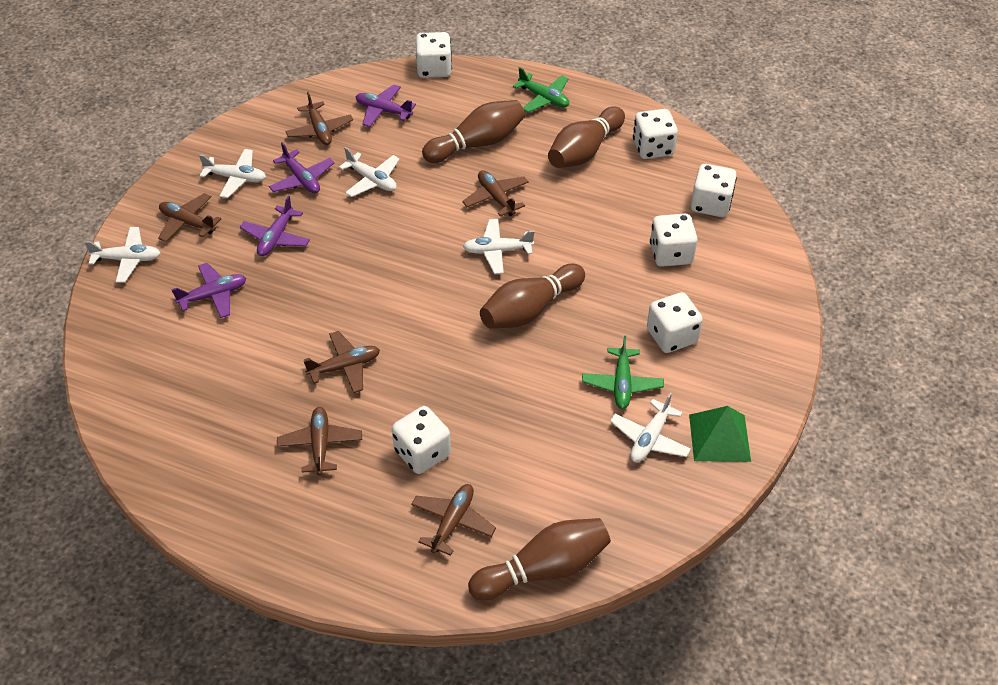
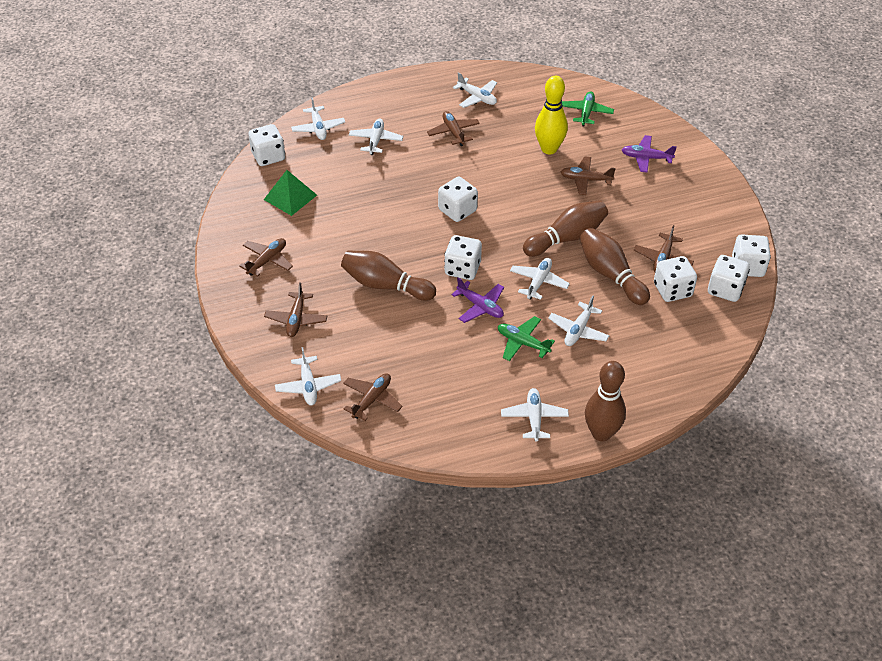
purple plane: 4 -> 2
white plane: 5 -> 7
yellow bowling pin: 0 -> 1

